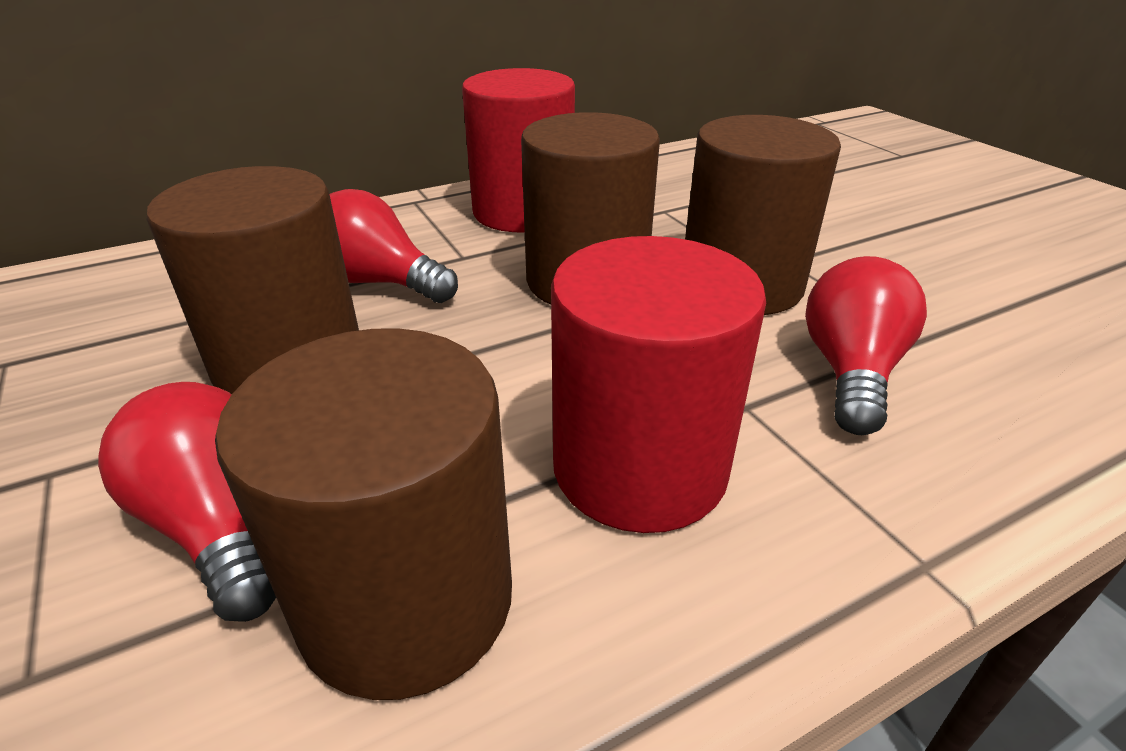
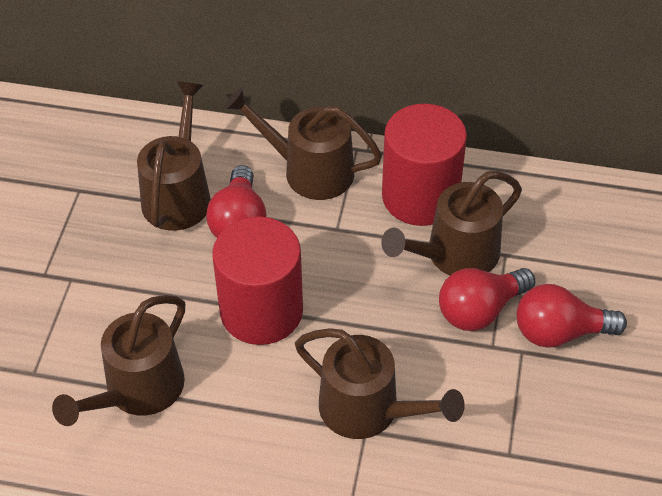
brown cylinder: 4 -> 0
brown watering can: 0 -> 5

